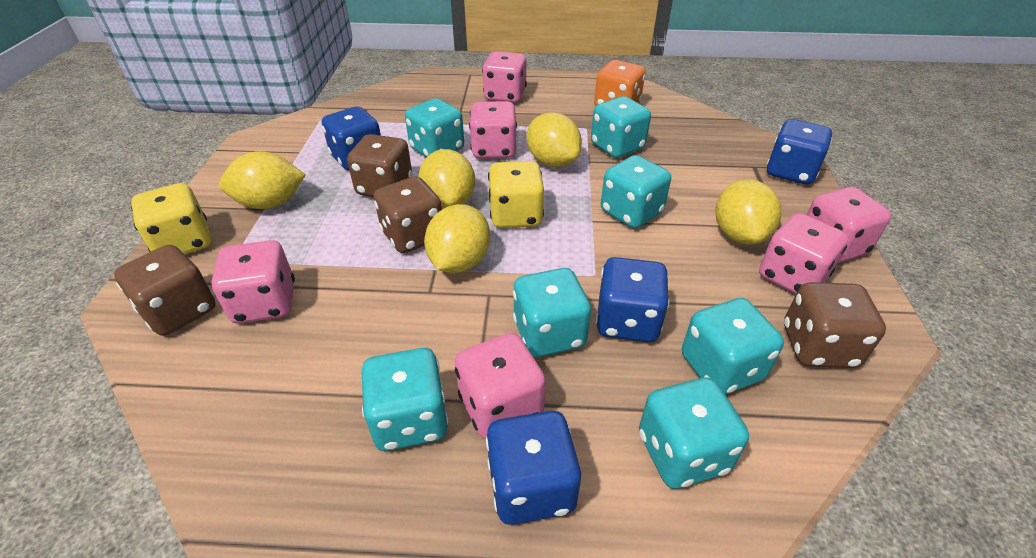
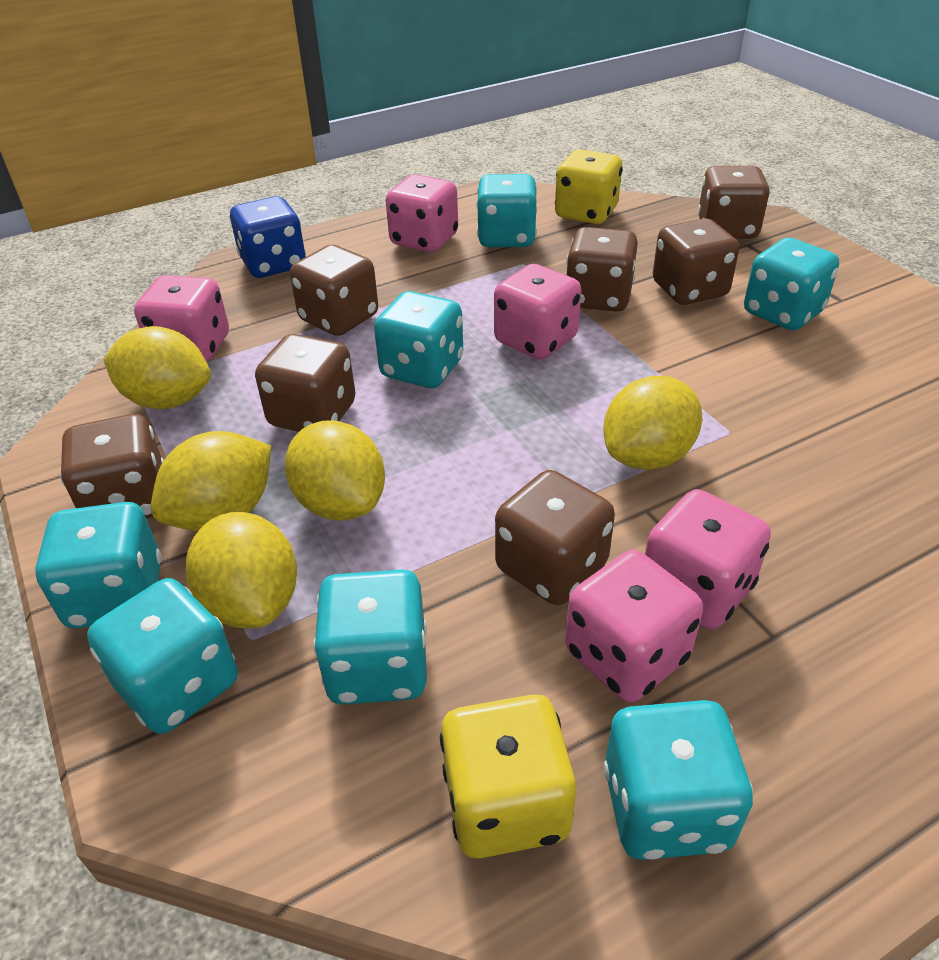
blue dice: 4 -> 1
brown dice: 4 -> 7
orange dice: 1 -> 0
pink dice: 6 -> 5

